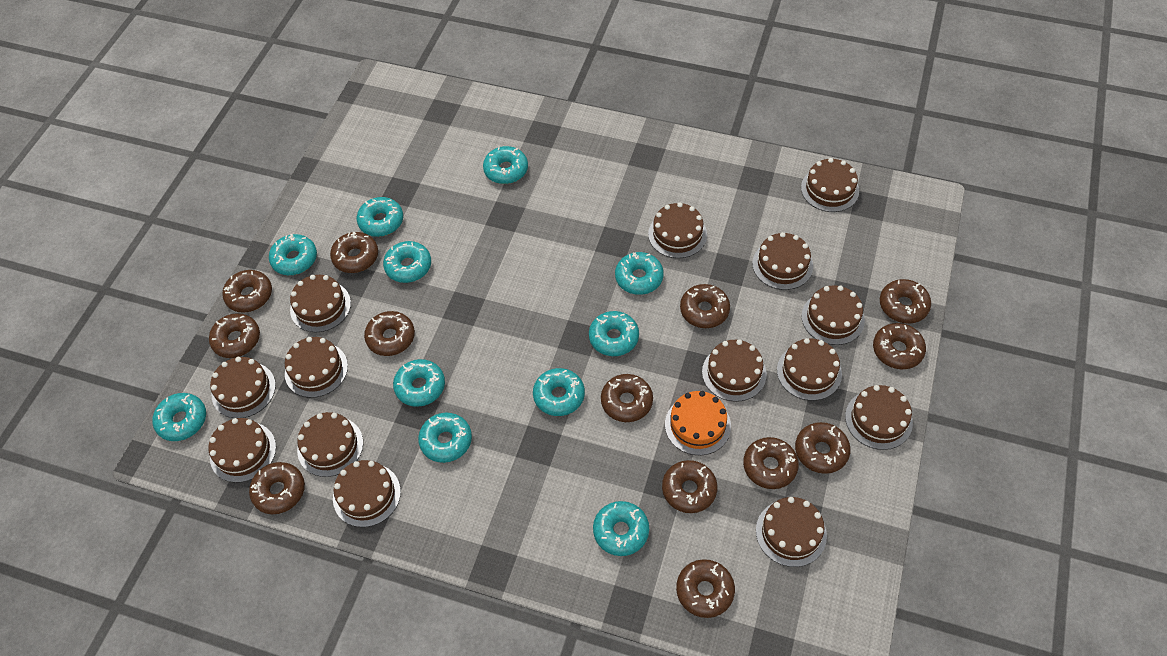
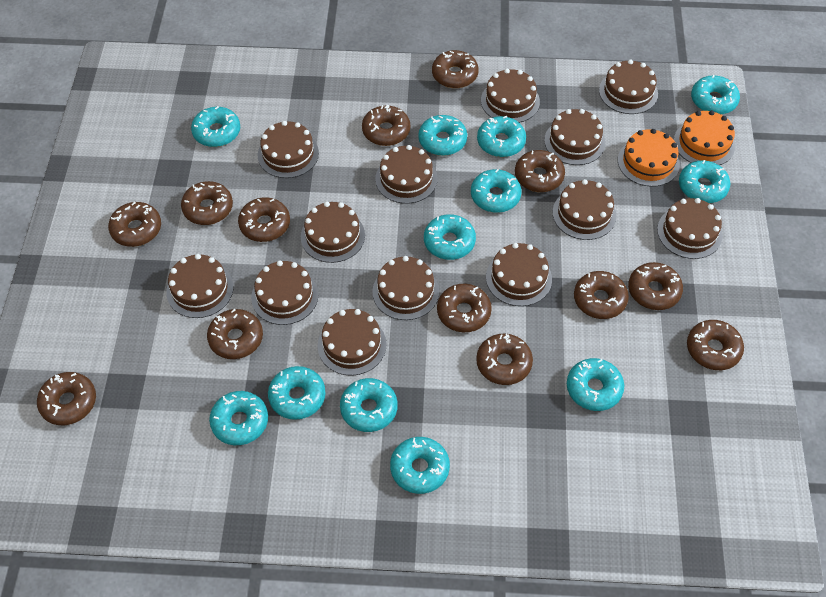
brown cake: 14 -> 13
orange cake: 1 -> 2
turquoise donut: 11 -> 12

